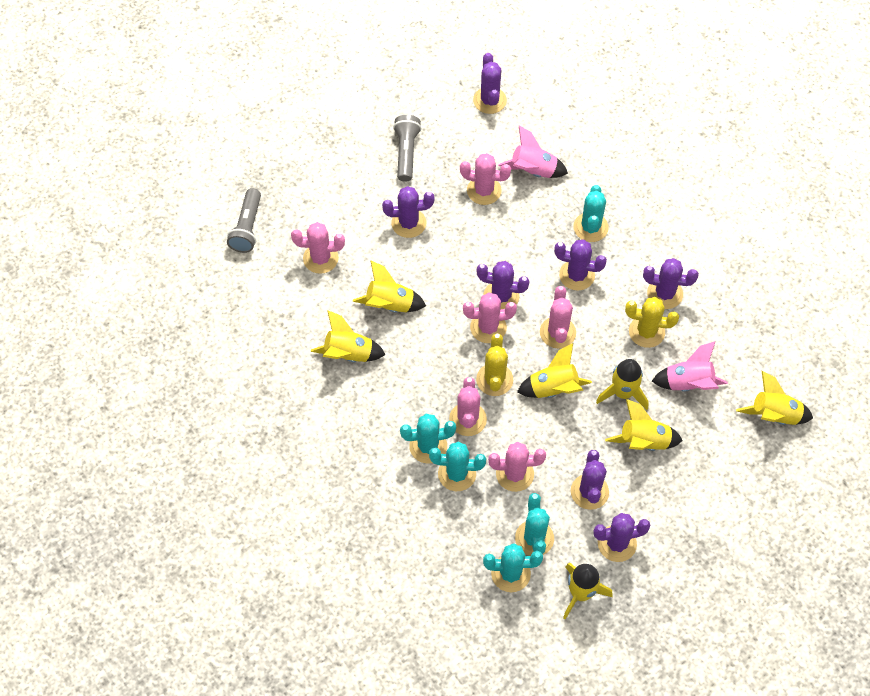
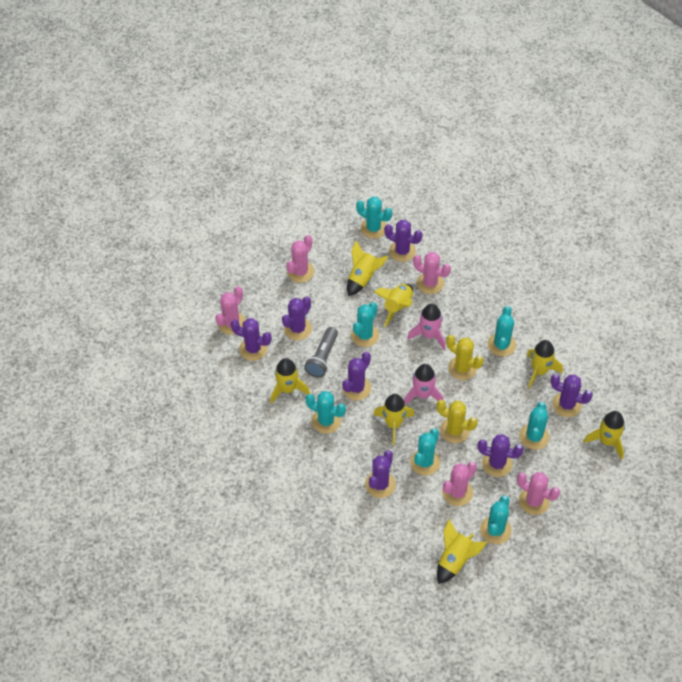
grey flashlight: 2 -> 1
pink cactus: 6 -> 5
turquoise cactus: 5 -> 7

